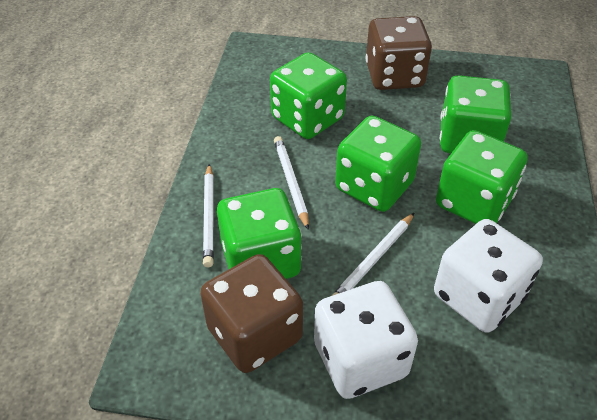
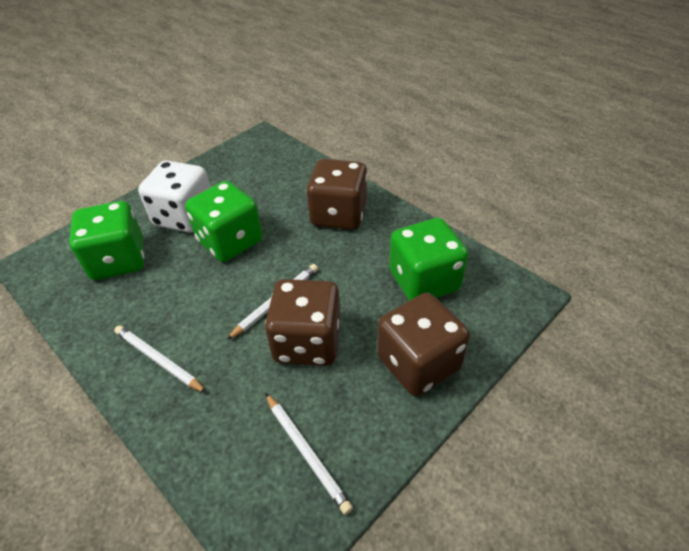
brown dice: 2 -> 3
green dice: 5 -> 3
white dice: 2 -> 1

